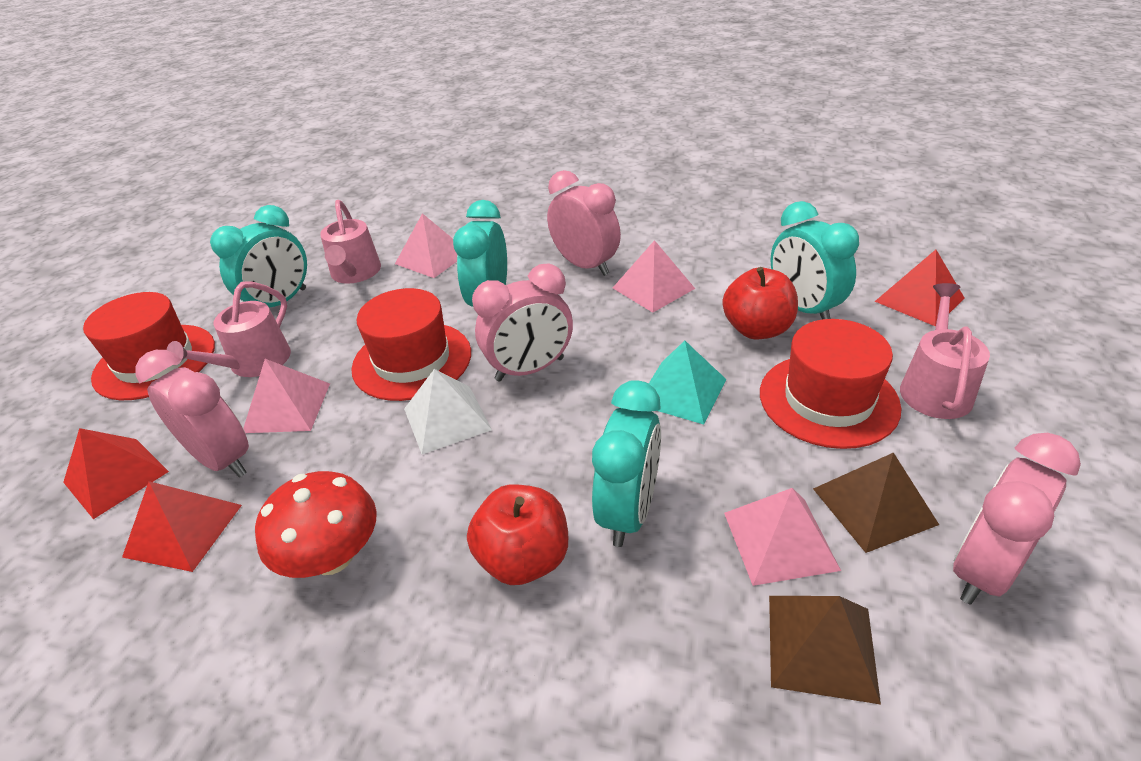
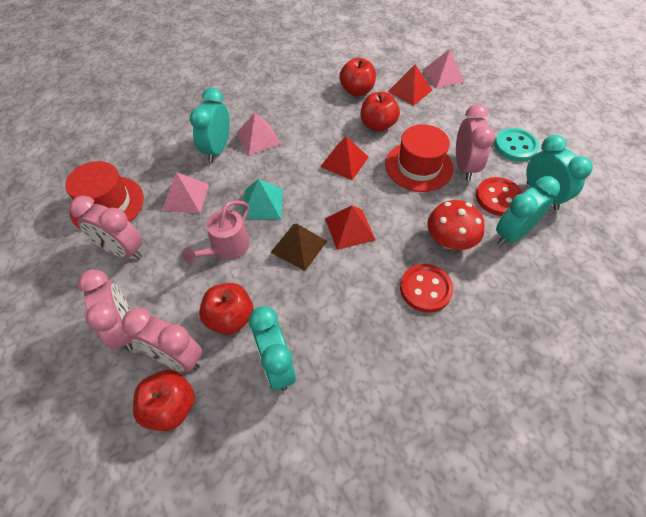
brown pyramid: 2 -> 1
pink pyramid: 4 -> 3
pink watering can: 3 -> 1
red apple: 2 -> 4
red button: 0 -> 2
red hat: 3 -> 2
turquoise button: 0 -> 1
white pyramid: 1 -> 0

